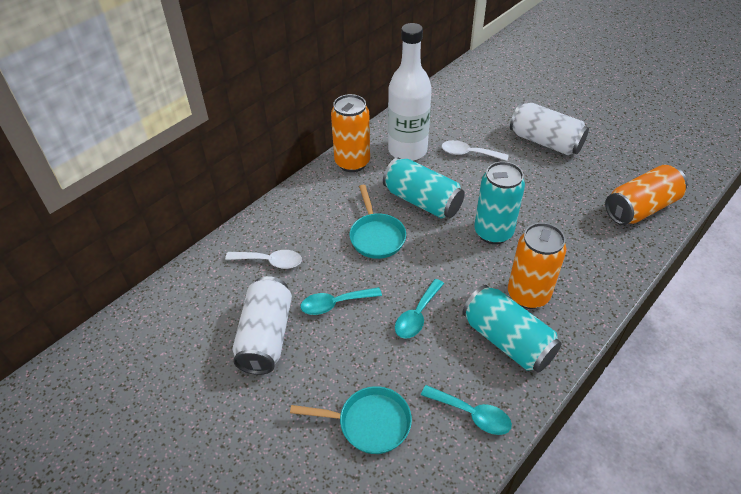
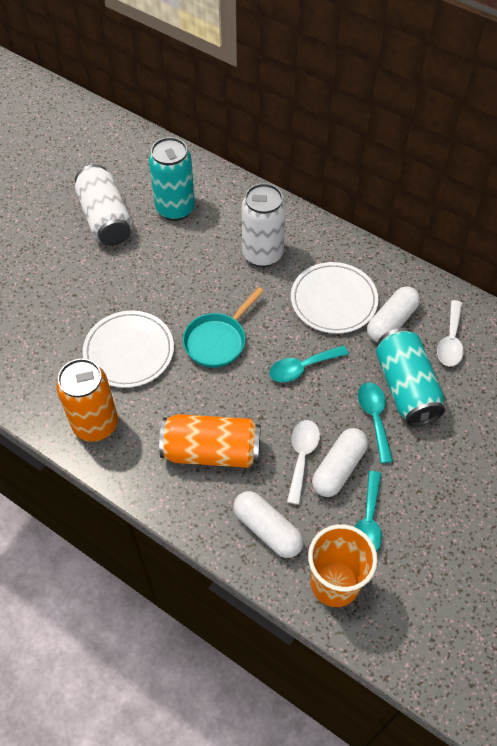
orange can: 3 -> 2
orange cup: 0 -> 1
turquoise can: 3 -> 2
turquoise pan: 2 -> 1
white bottle: 1 -> 0
white capsule: 0 -> 3
white plate: 0 -> 2

